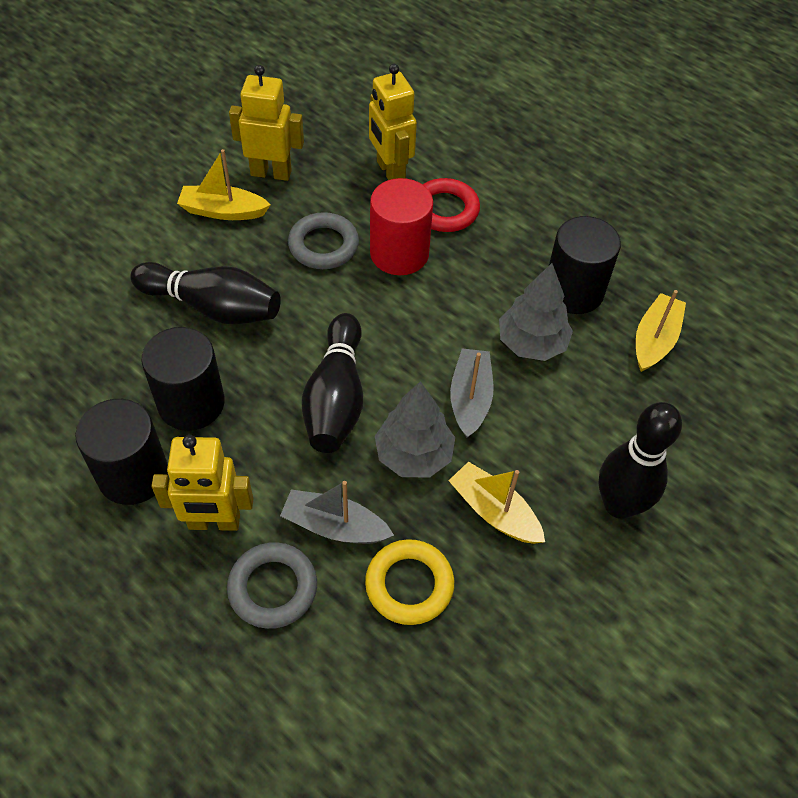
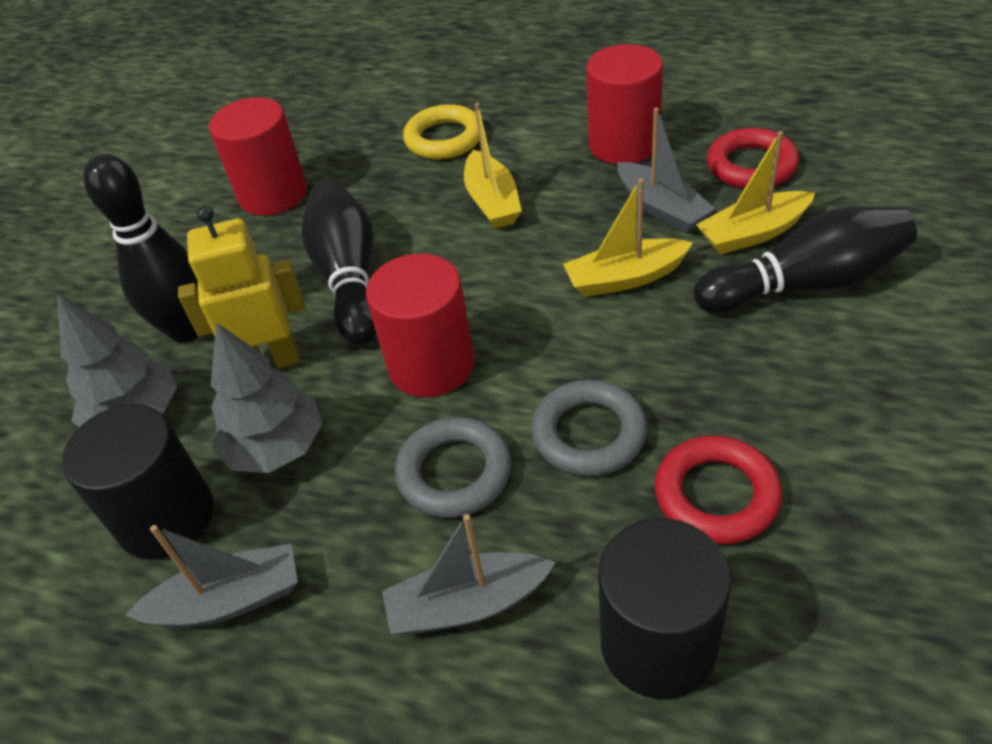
black cylinder: 3 -> 2
grey boat: 2 -> 3
red cylinder: 1 -> 3
red ring: 1 -> 2
yellow robot: 3 -> 1

